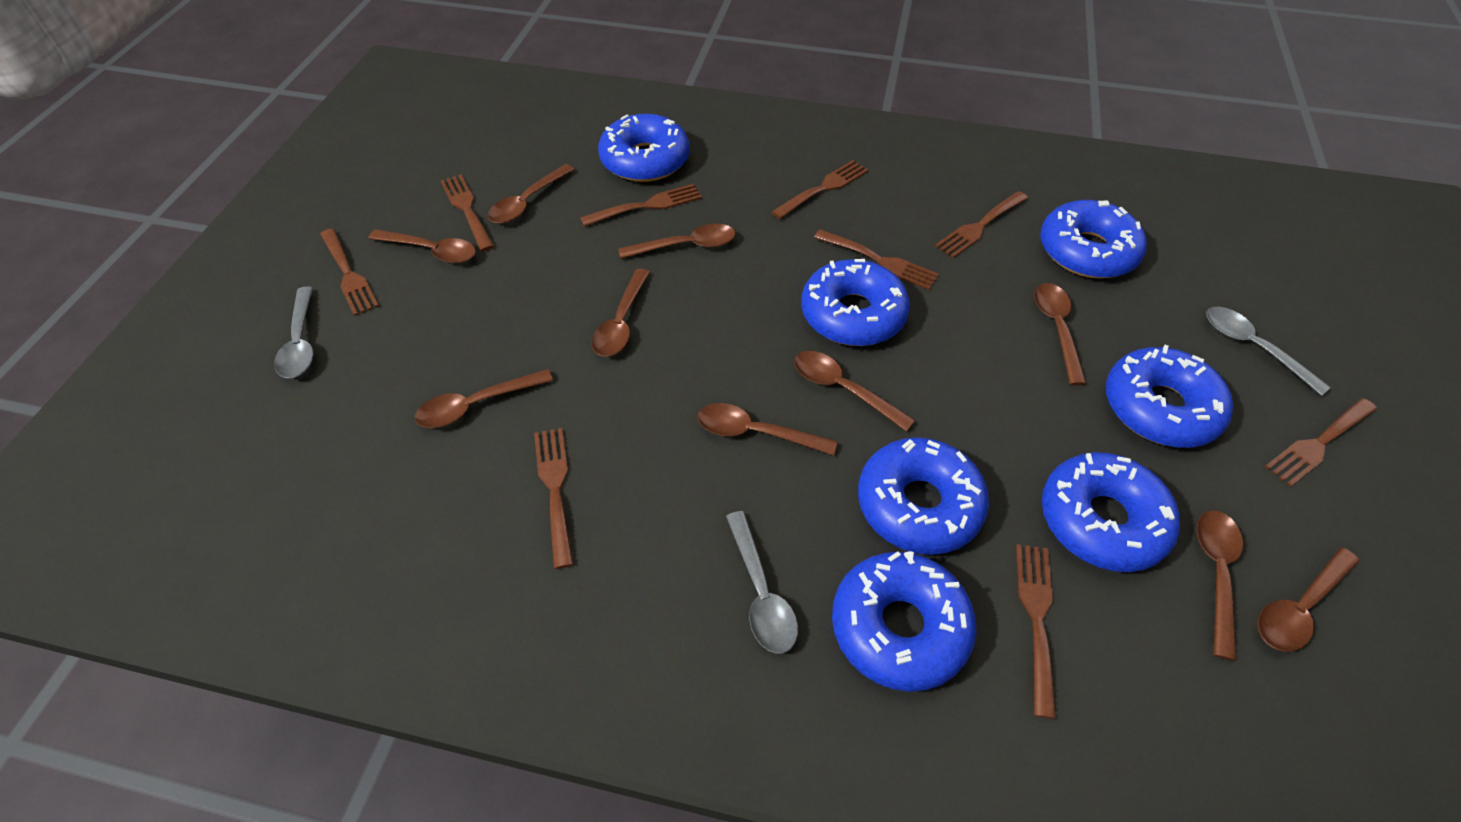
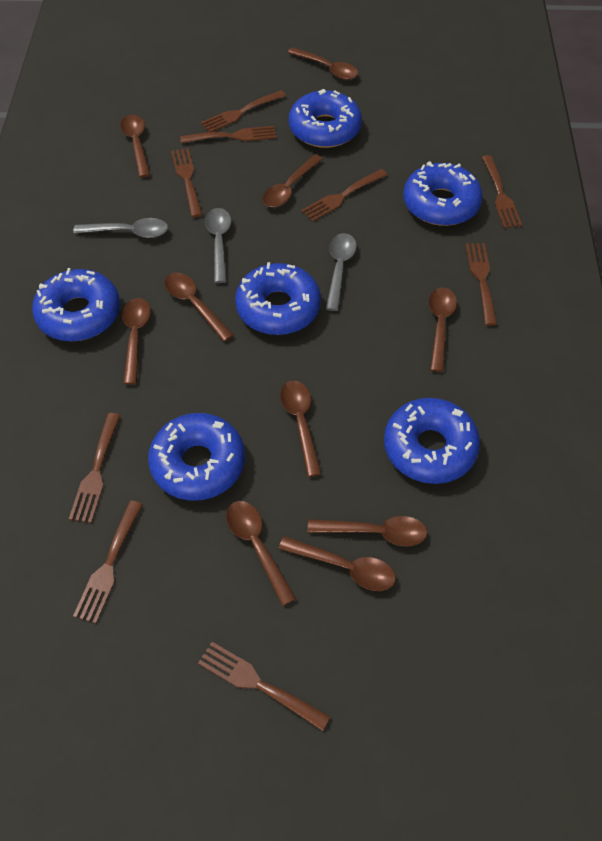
blue donut: 7 -> 6

